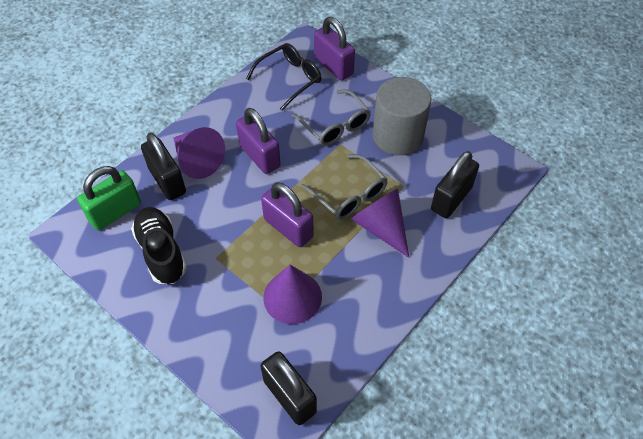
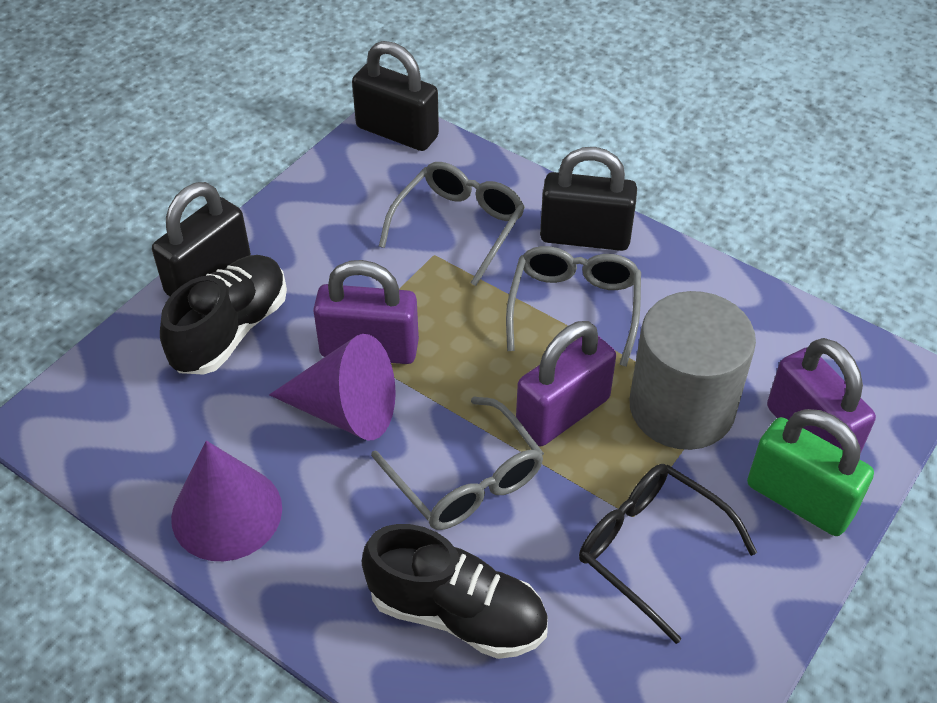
black shoe: 1 -> 2
grey glasses: 2 -> 3
purple cone: 3 -> 2

